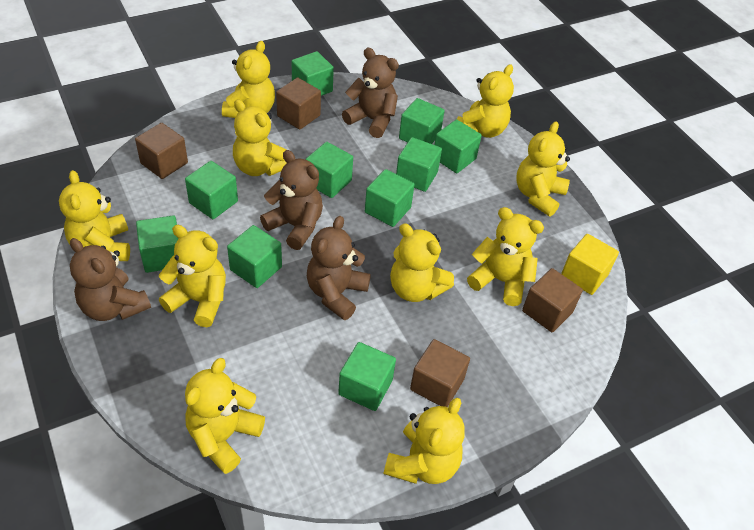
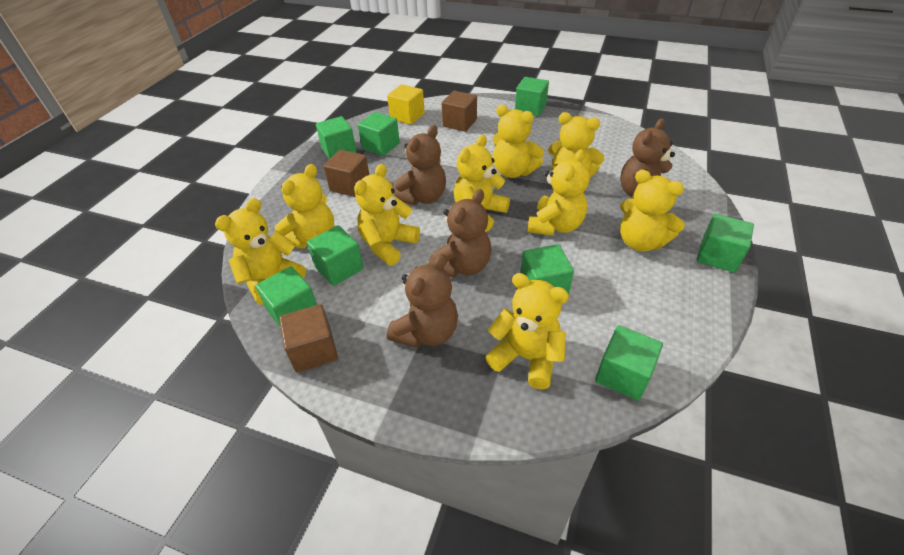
brown cube: 4 -> 3
green cube: 10 -> 8
yellow teddy bear: 10 -> 9

